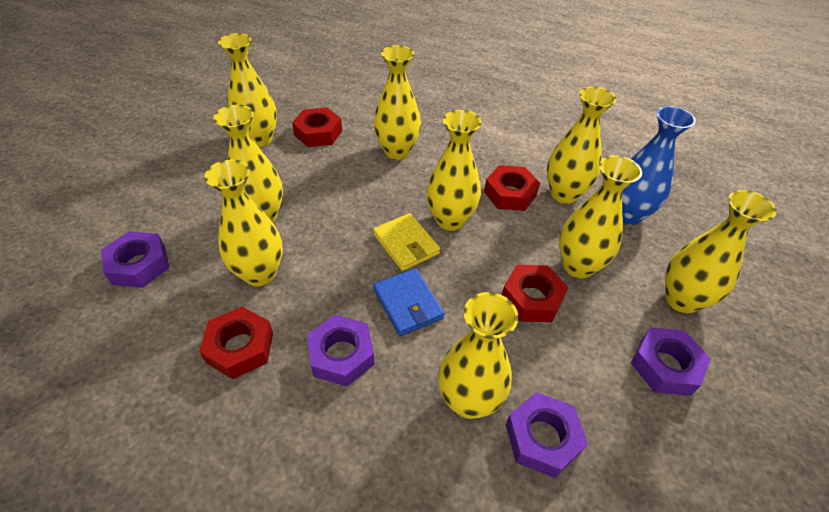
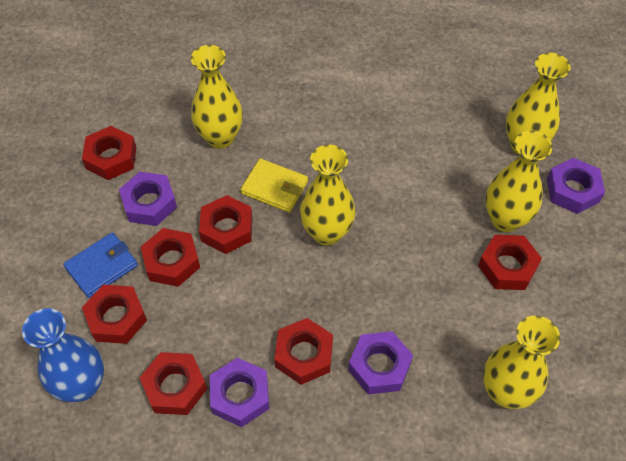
red nut: 4 -> 7
yellow vase: 9 -> 5

